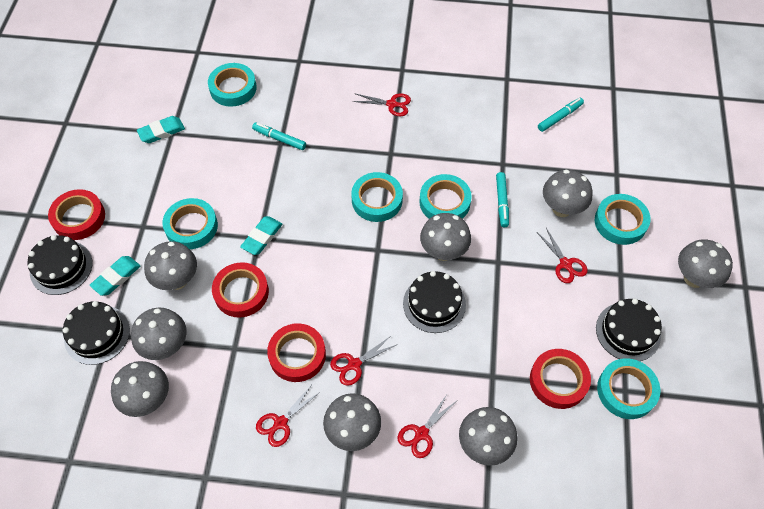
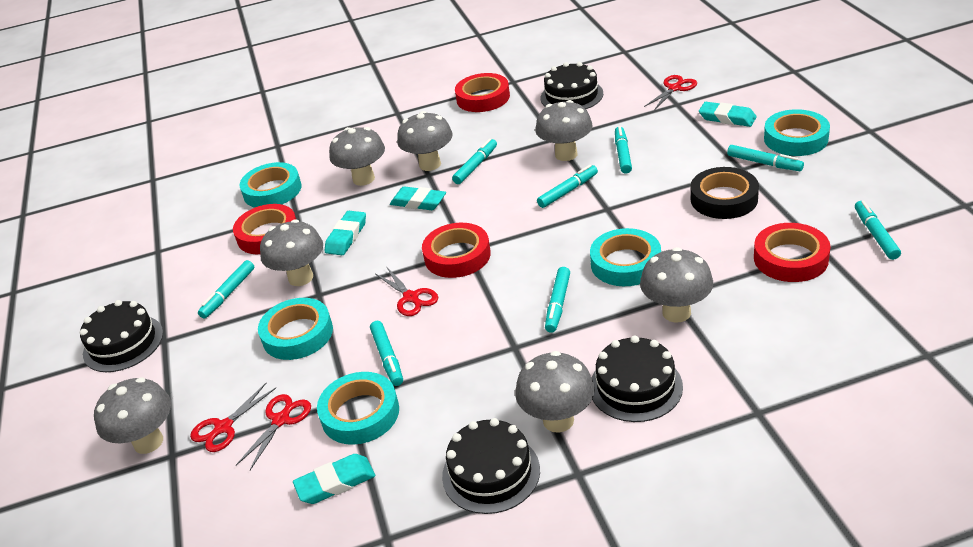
black tape: 0 -> 1
grey mushroom: 8 -> 7
red scissors: 5 -> 4
turquoise eraser: 3 -> 4
turquoise marker: 3 -> 8
turquoise tape: 6 -> 5

